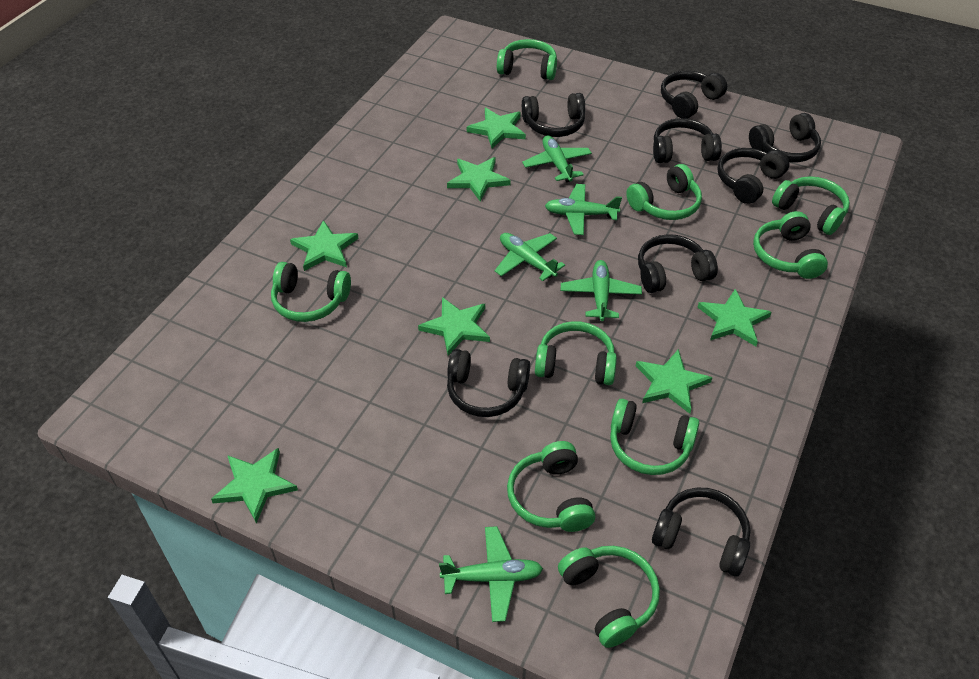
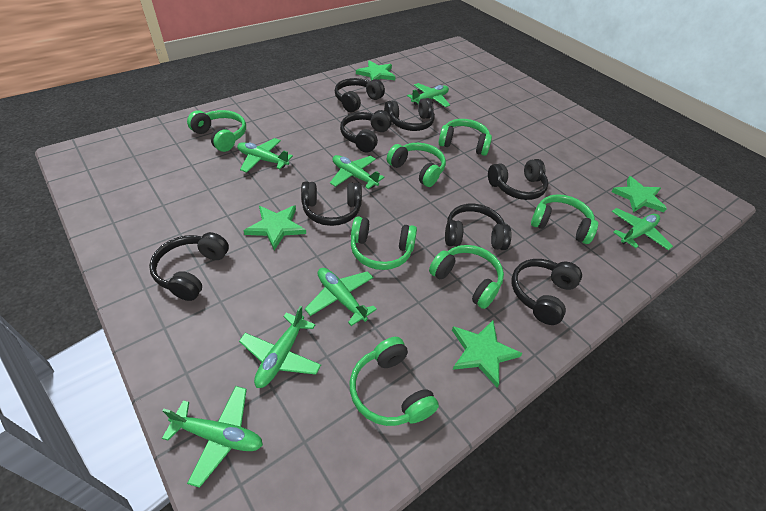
green headphones: 9 -> 7
green plane: 5 -> 7
green star: 7 -> 4

